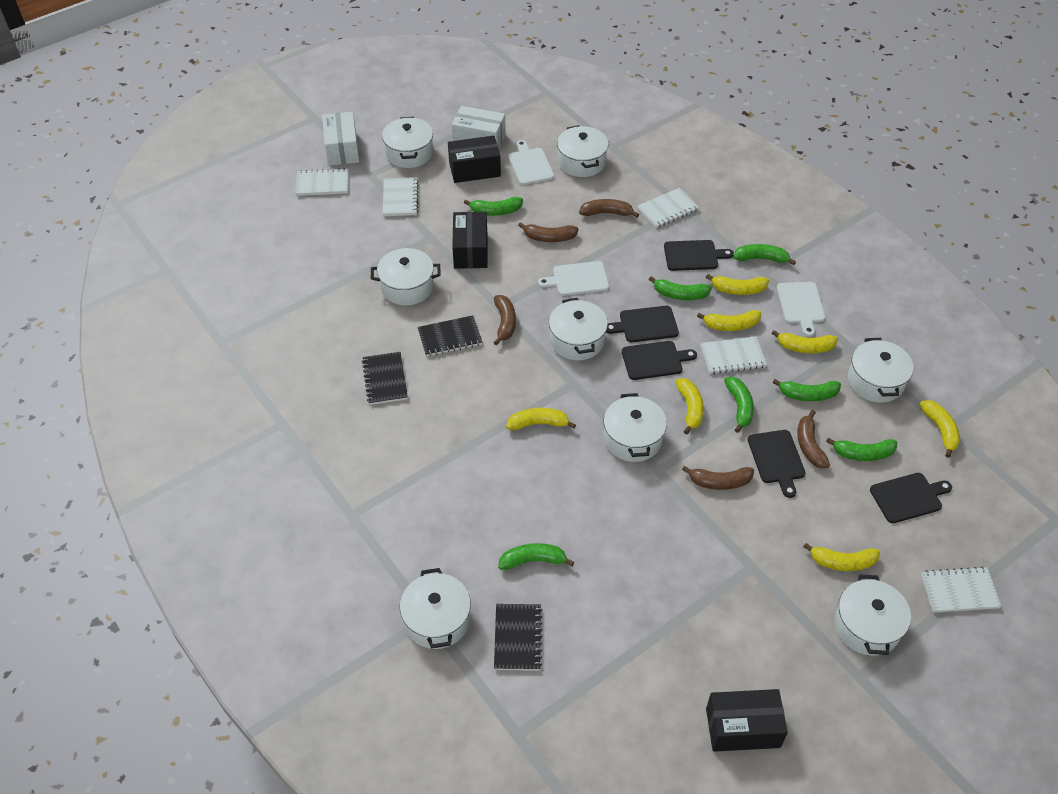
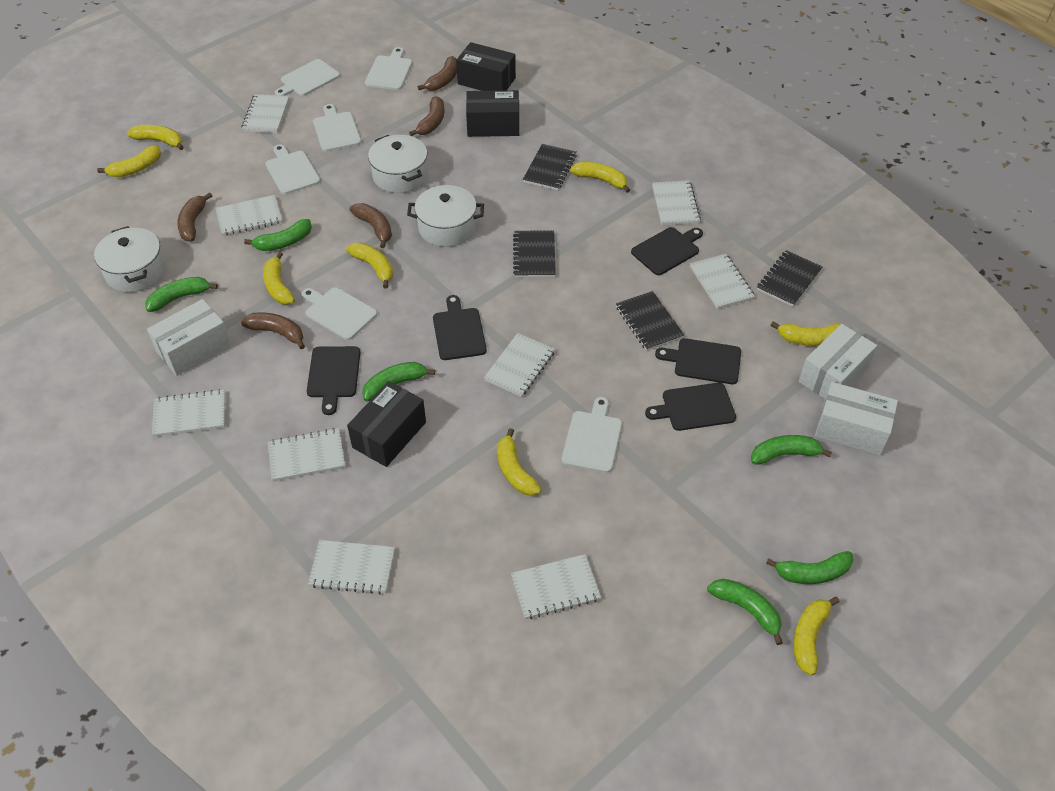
black notebook: 3 -> 4
green banana: 7 -> 6
white box: 2 -> 3
white cutting board: 3 -> 6
white notebook: 5 -> 9
white pot: 8 -> 3
yellow banana: 7 -> 8

